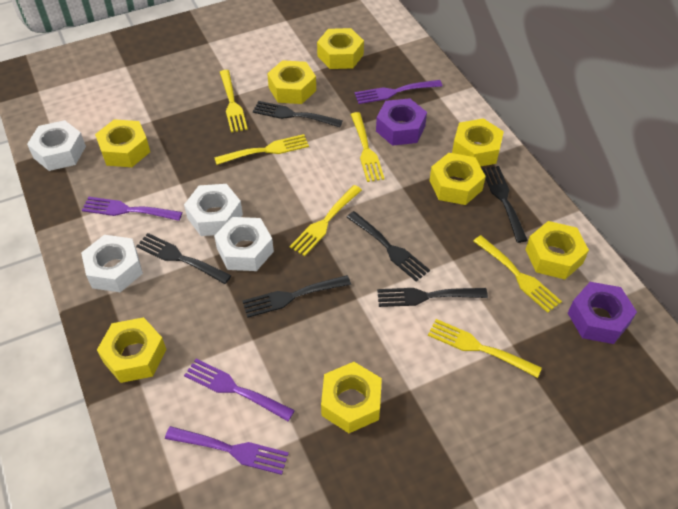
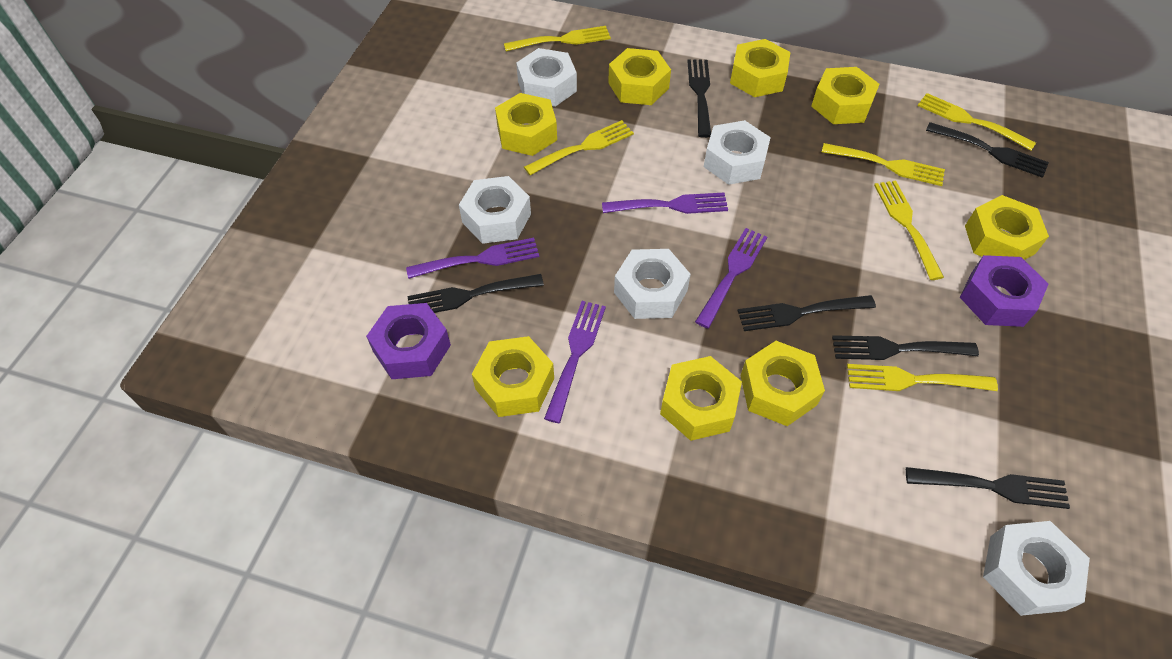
white nut: 4 -> 5

